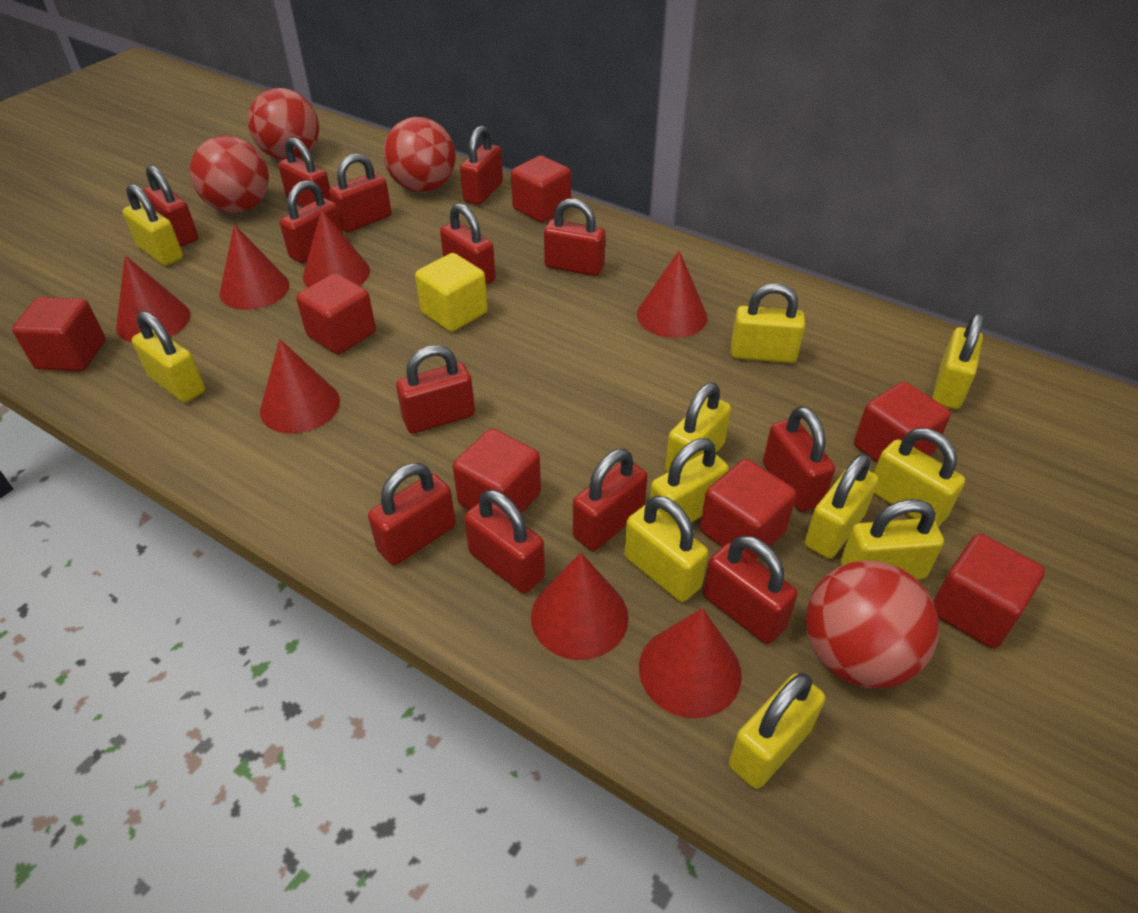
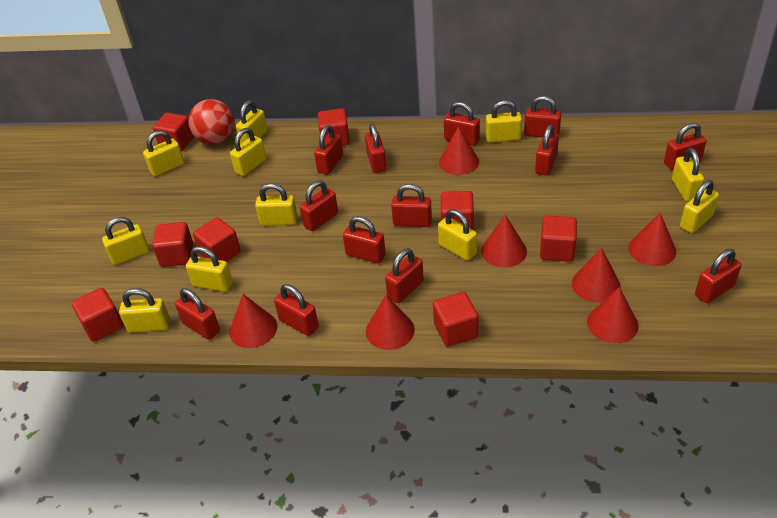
red ball: 4 -> 1
red cube: 7 -> 8
yellow cube: 1 -> 0

